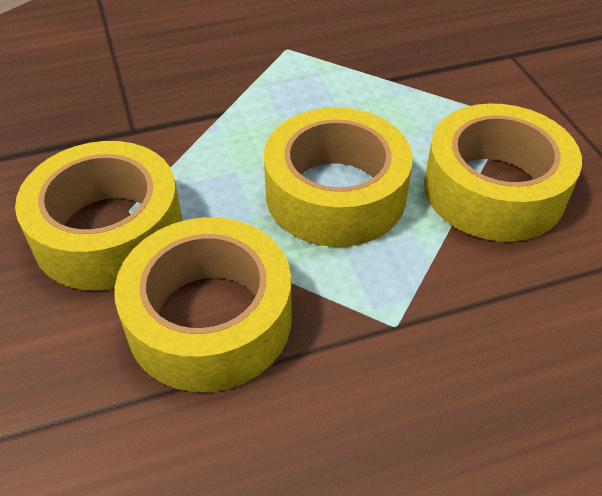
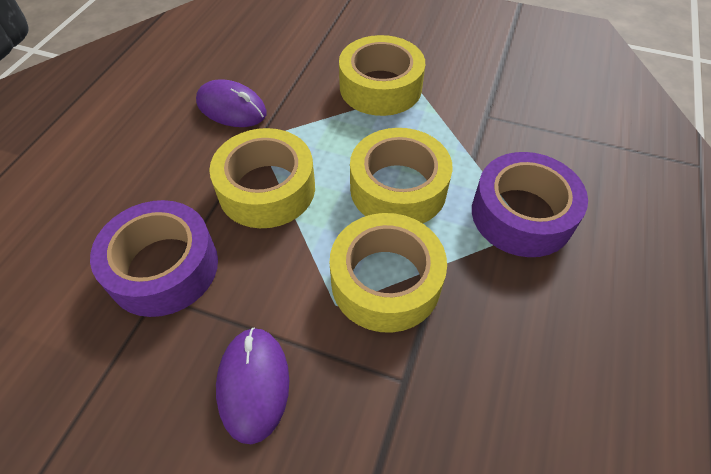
purple mouse: 0 -> 2
purple tape: 0 -> 2

